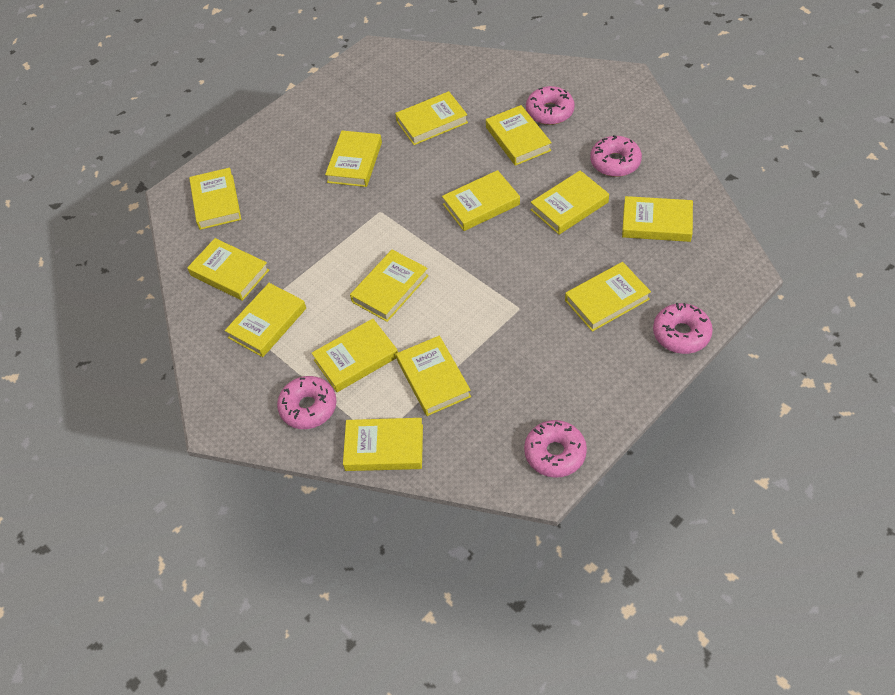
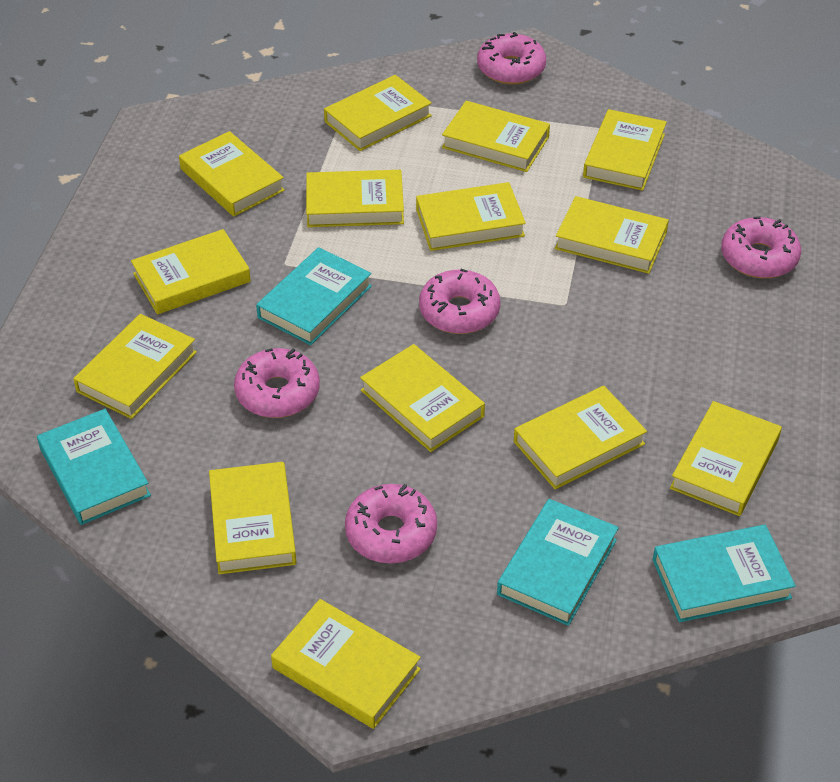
turquoise book: 0 -> 4

